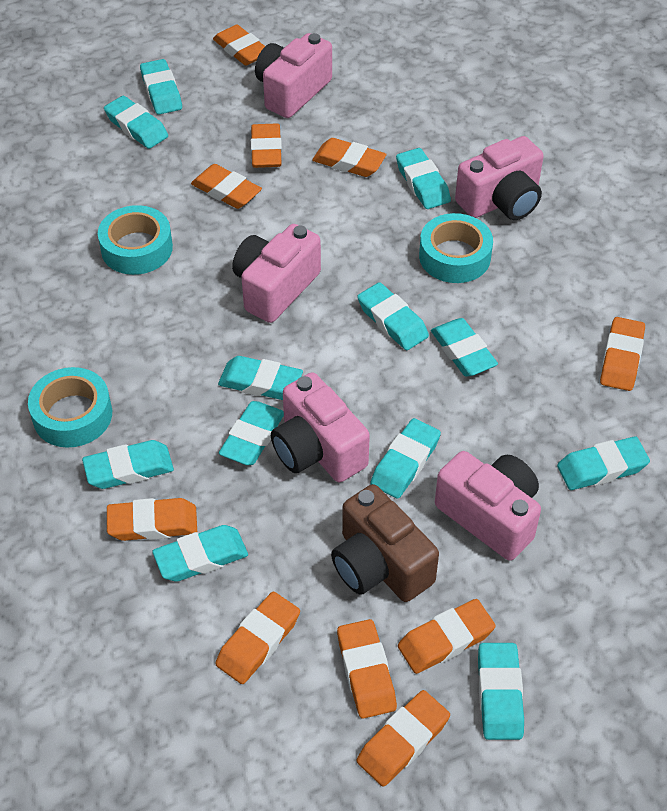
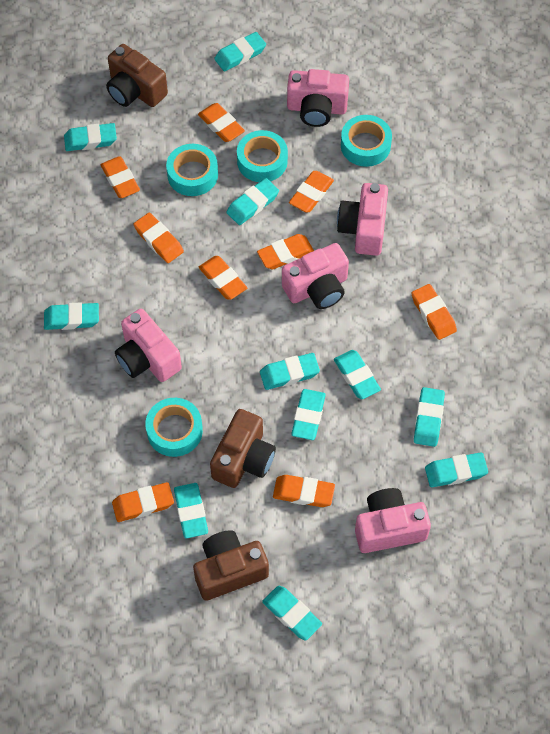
brown camera: 1 -> 3
orange eraser: 10 -> 9
turquoise eraser: 12 -> 11
turquoise tape: 3 -> 4

